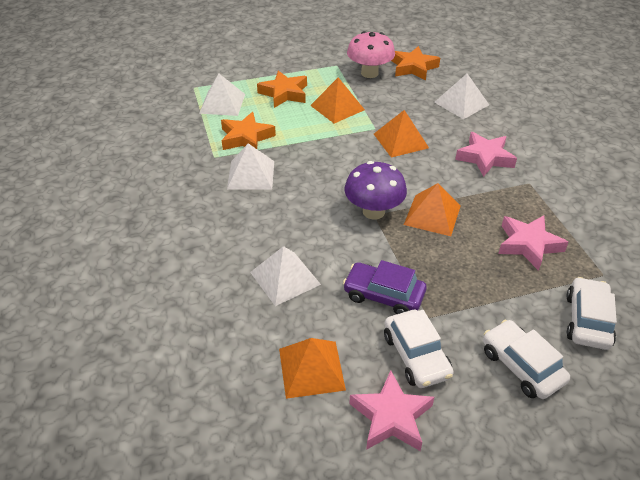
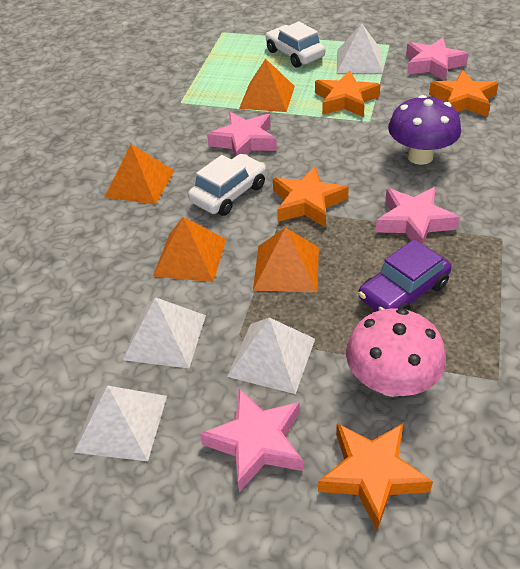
orange star: 3 -> 4
pink star: 3 -> 4
white car: 3 -> 2

